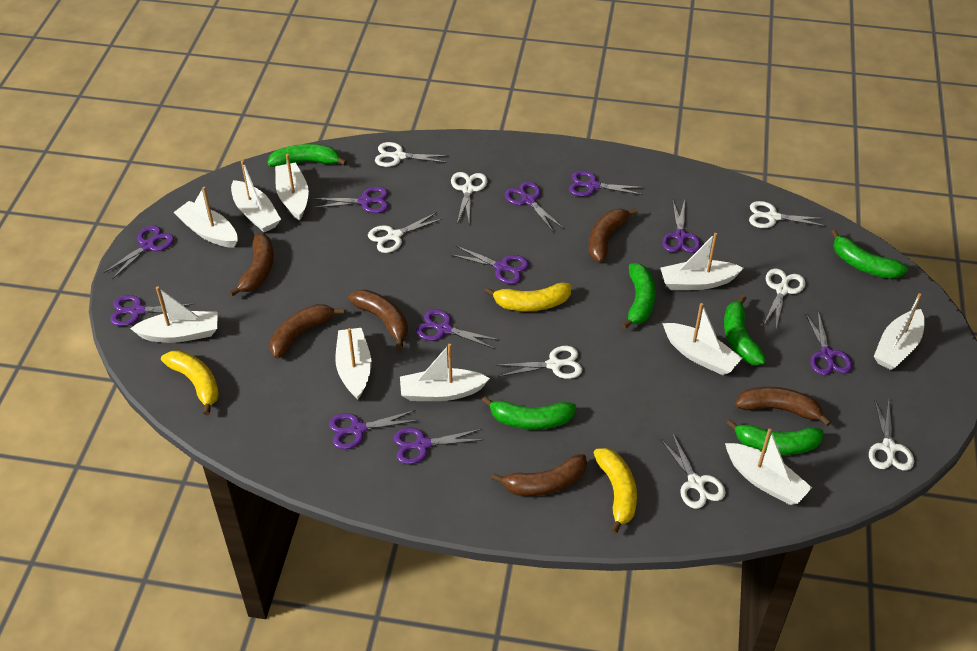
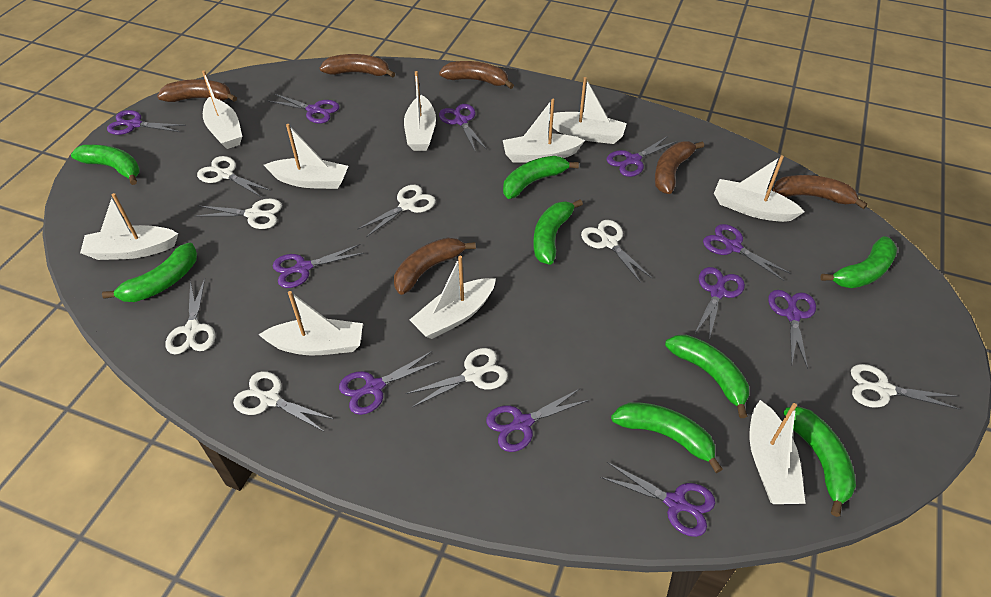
green banana: 6 -> 8
yellow banana: 3 -> 0

